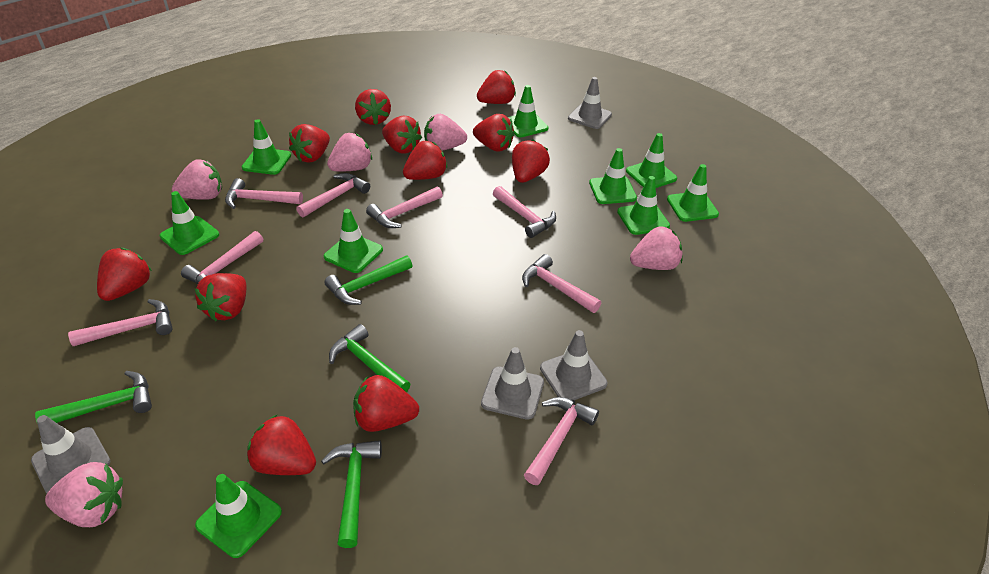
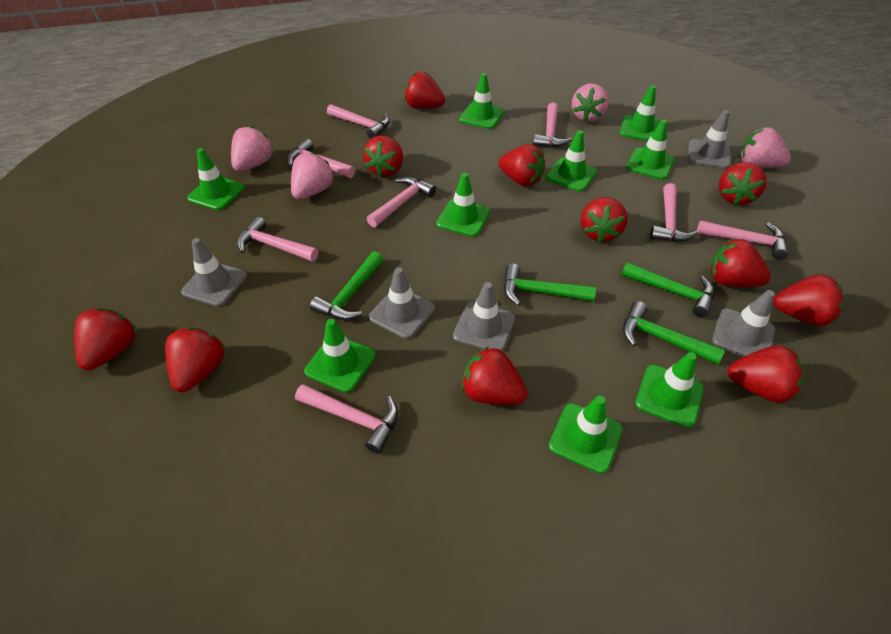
grey traffic cone: 4 -> 5
pink strawberry: 5 -> 4

